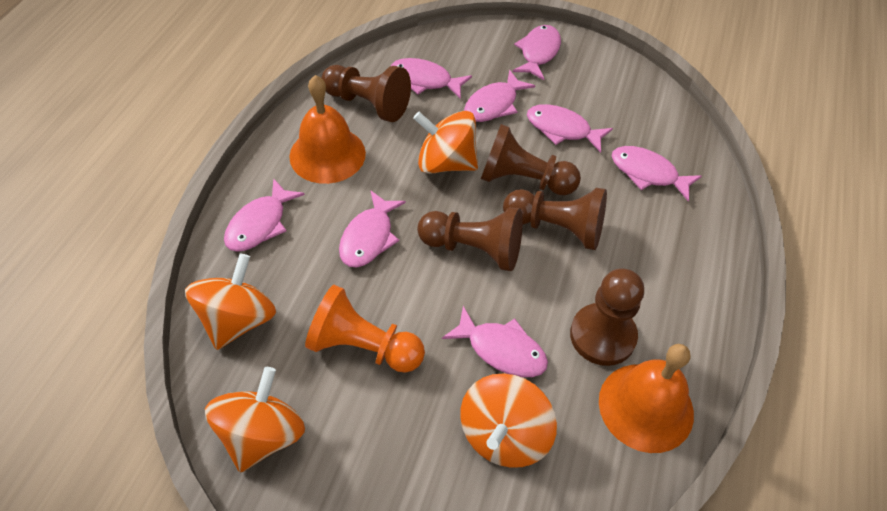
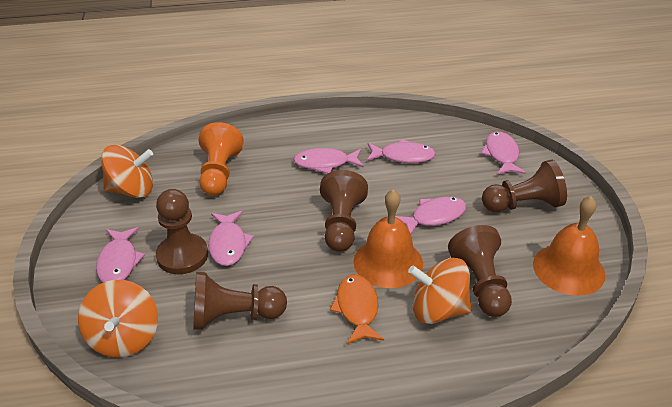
orange fish: 0 -> 1
orange spinning top: 4 -> 3
pink fish: 8 -> 6

